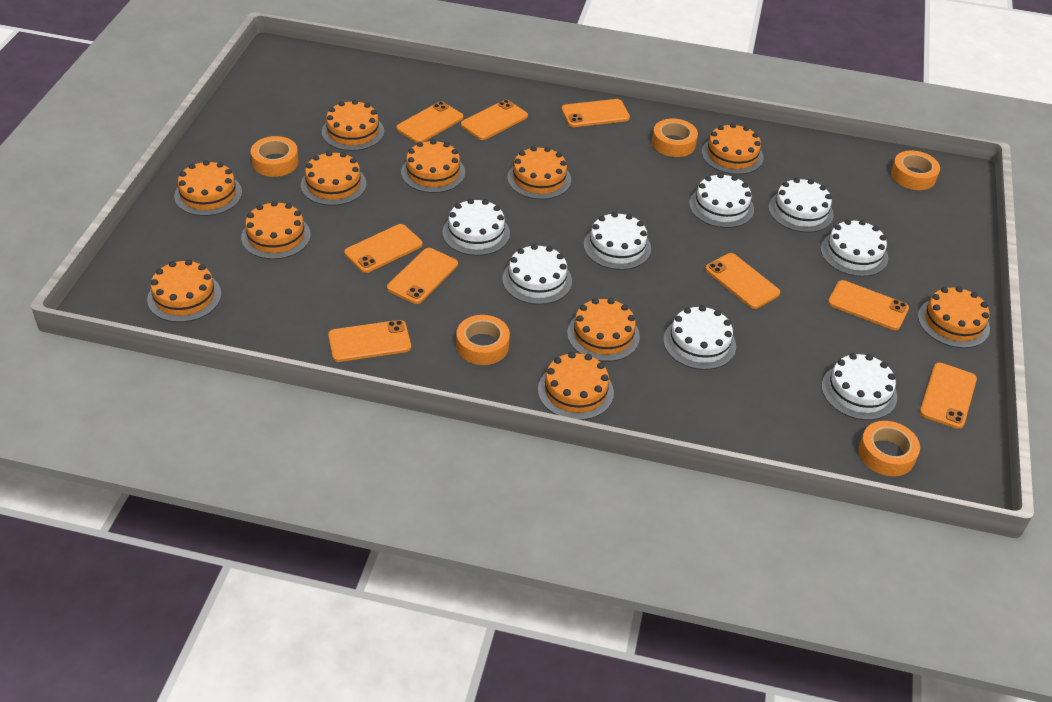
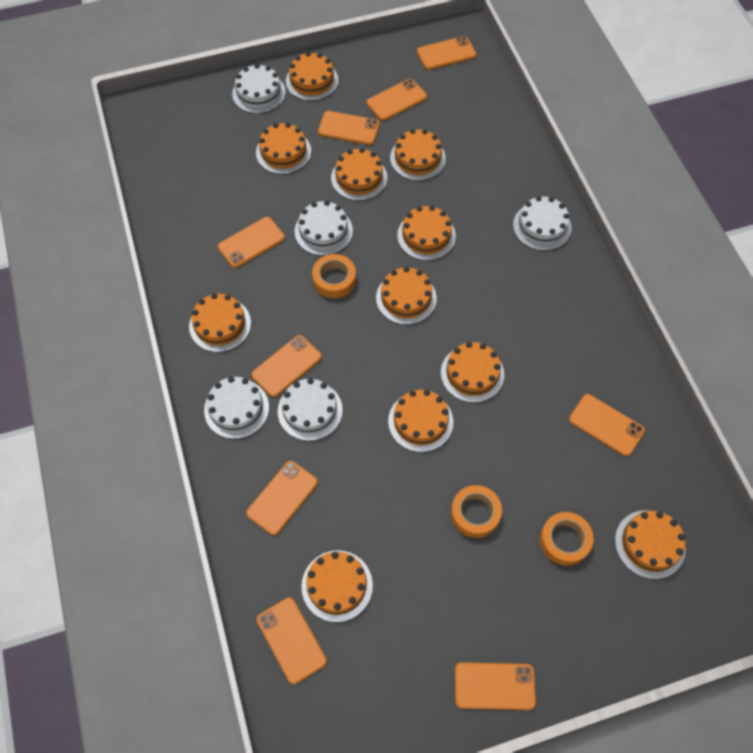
orange tape: 5 -> 3
white cake: 8 -> 5

